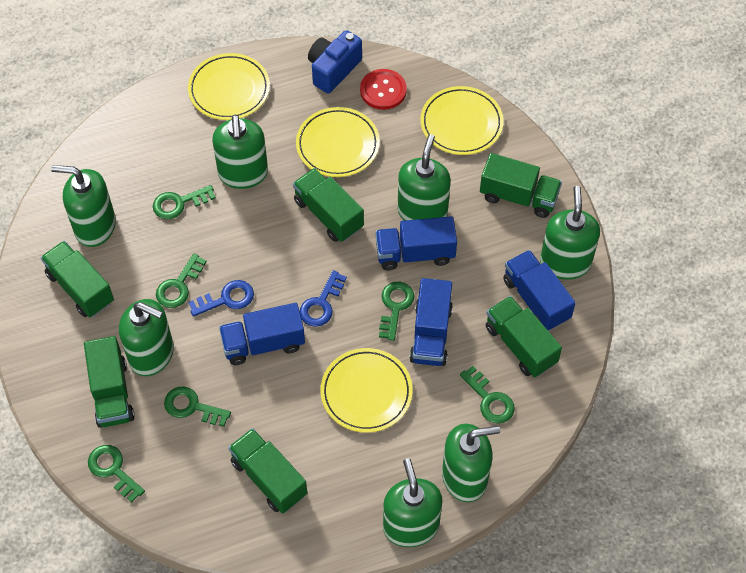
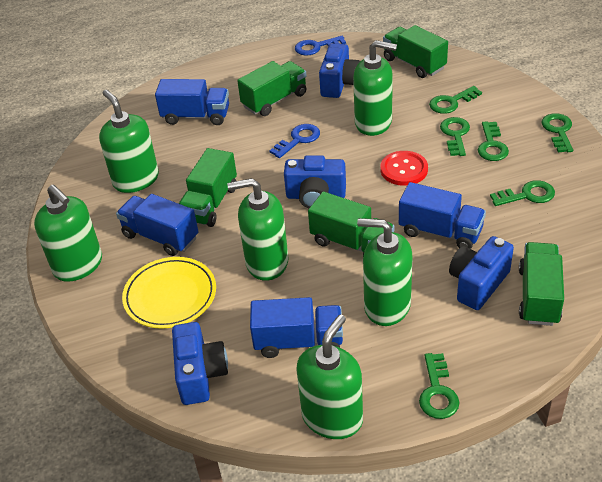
blue camera: 1 -> 4
green soap dispenser: 7 -> 6
green truck: 6 -> 5
yellow plate: 4 -> 1

